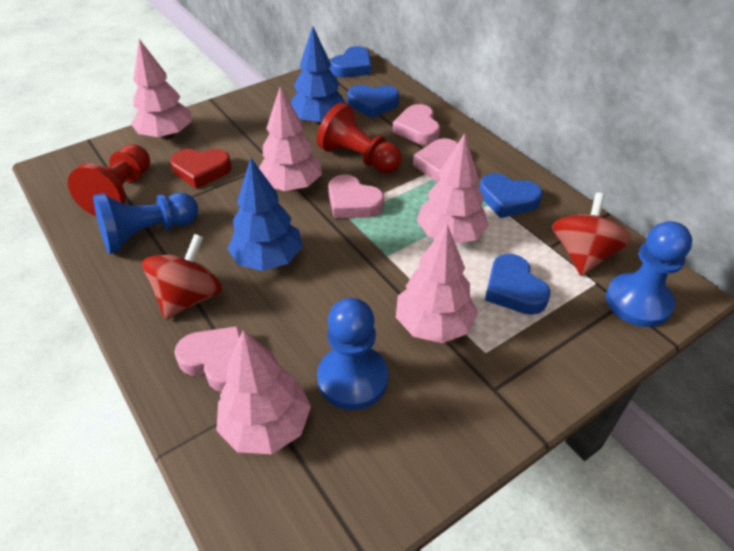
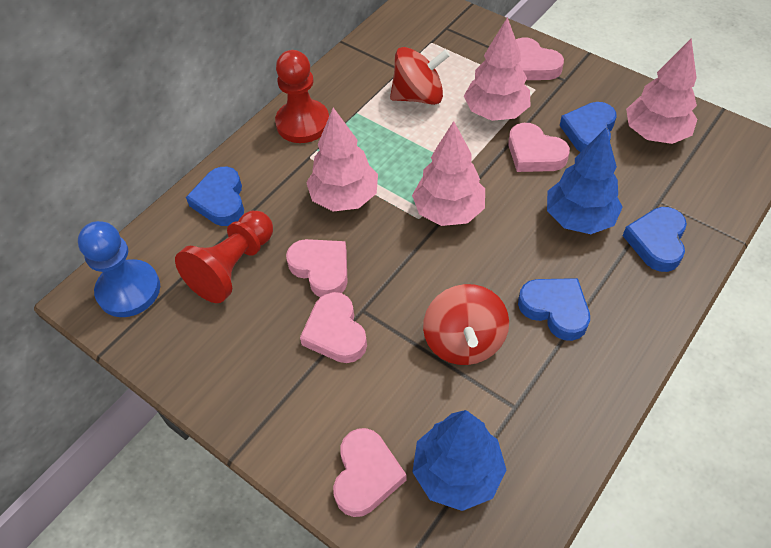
blue pawn: 3 -> 1
pink heart: 4 -> 5
pink tree: 5 -> 4
red heart: 1 -> 0

